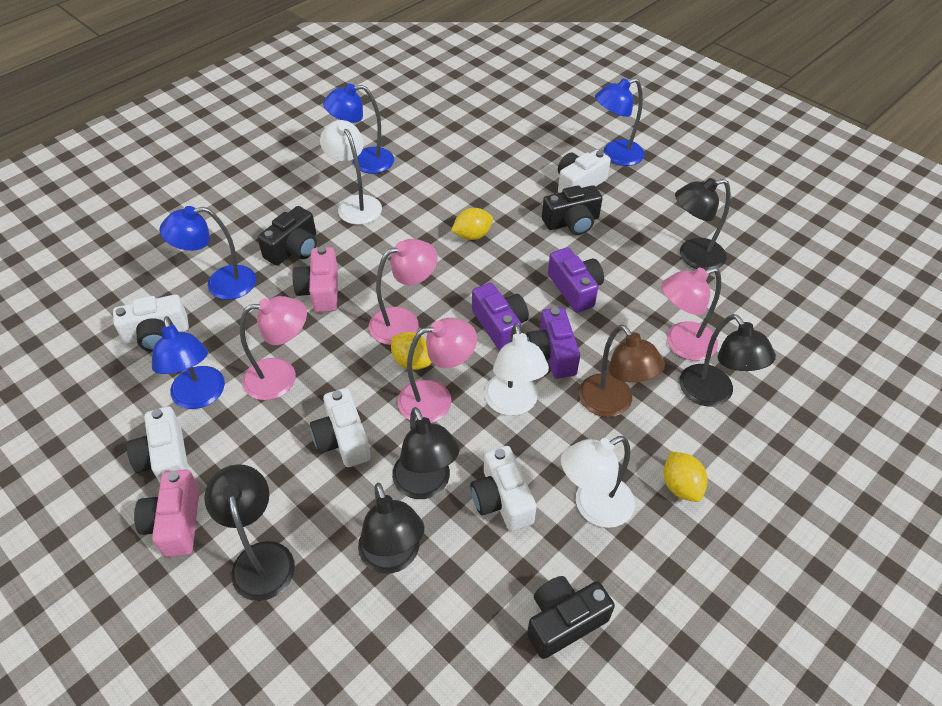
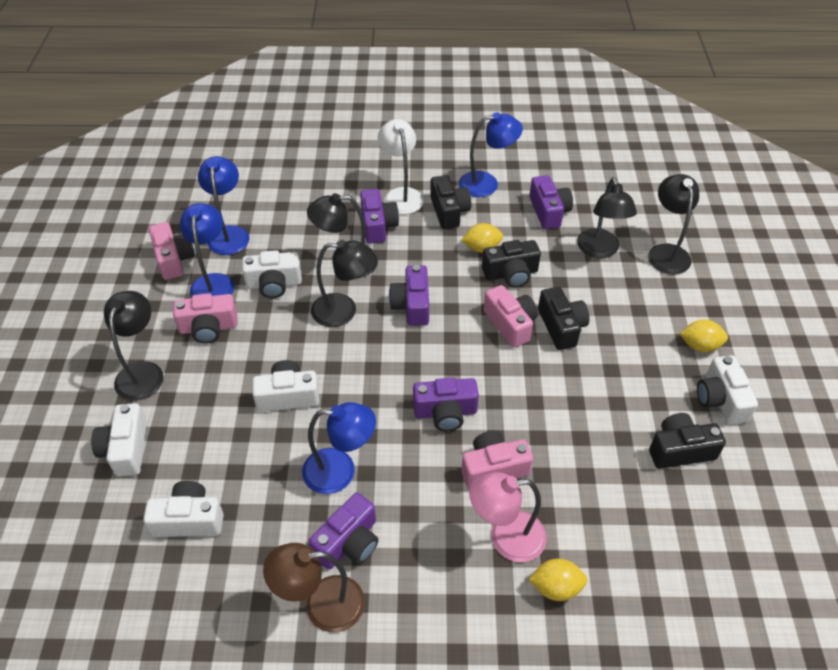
black camera: 3 -> 4
pink camera: 2 -> 4
pink lamp: 4 -> 1
purple camera: 3 -> 5
white lamp: 3 -> 1

